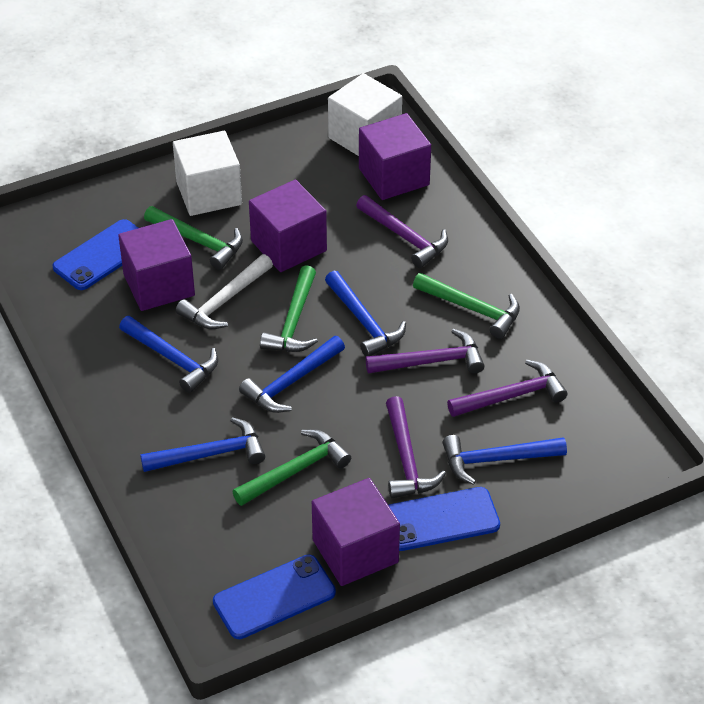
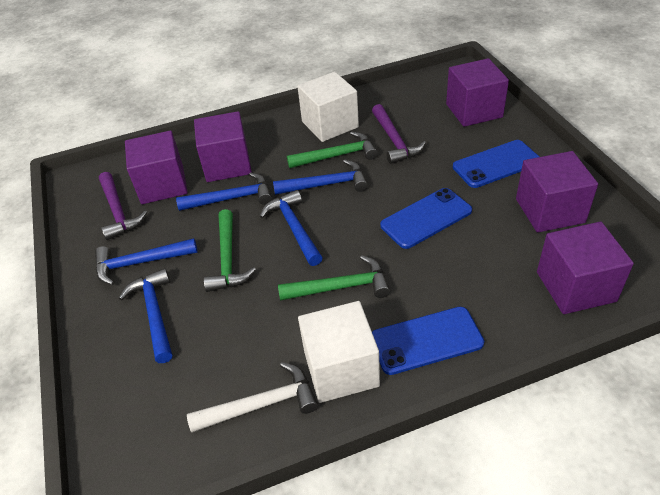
green hammer: 4 -> 3
purple cube: 4 -> 5
purple hammer: 4 -> 2

